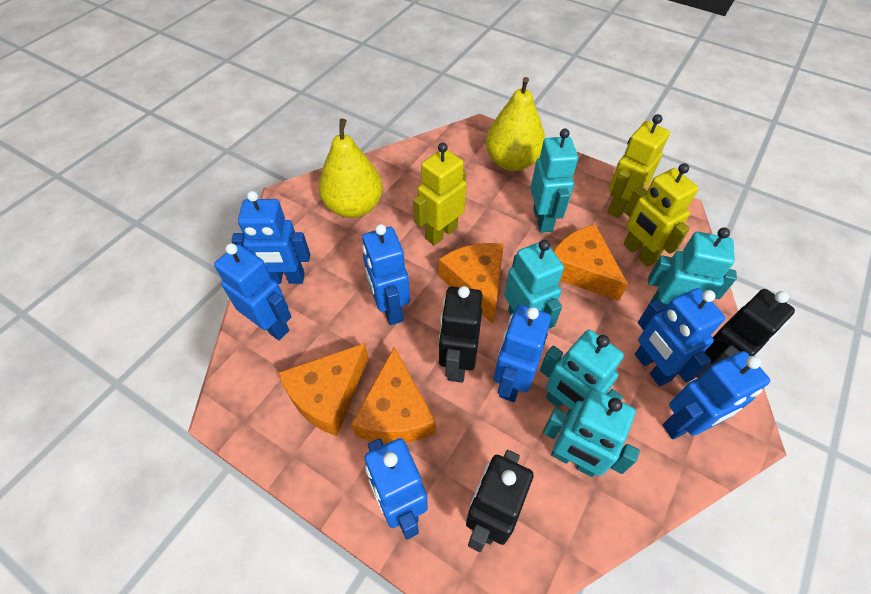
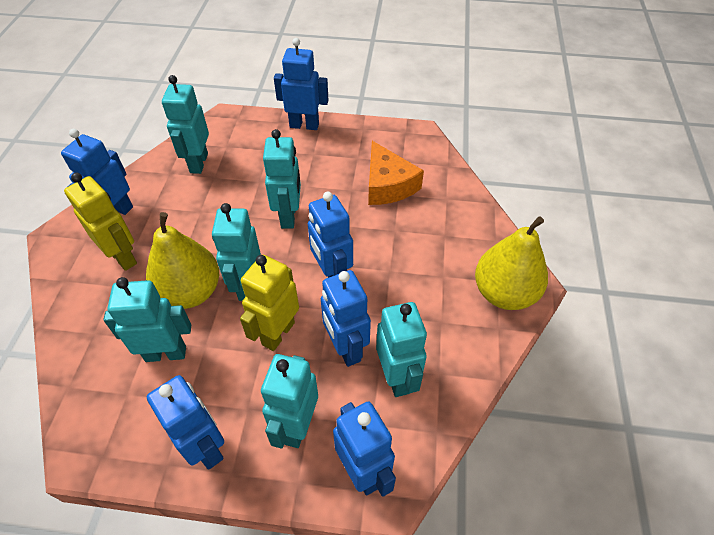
black robot: 3 -> 0
blue robot: 7 -> 6
orange cheese: 4 -> 1
turquoise robot: 5 -> 6
yellow robot: 3 -> 2

